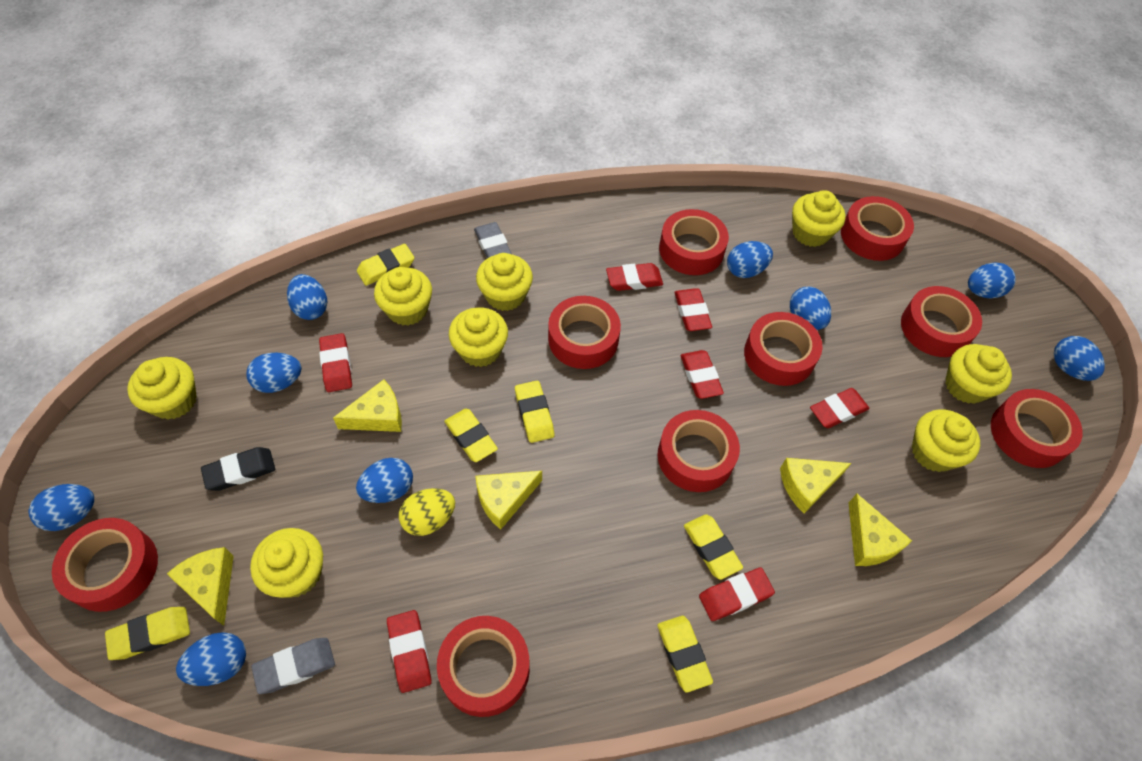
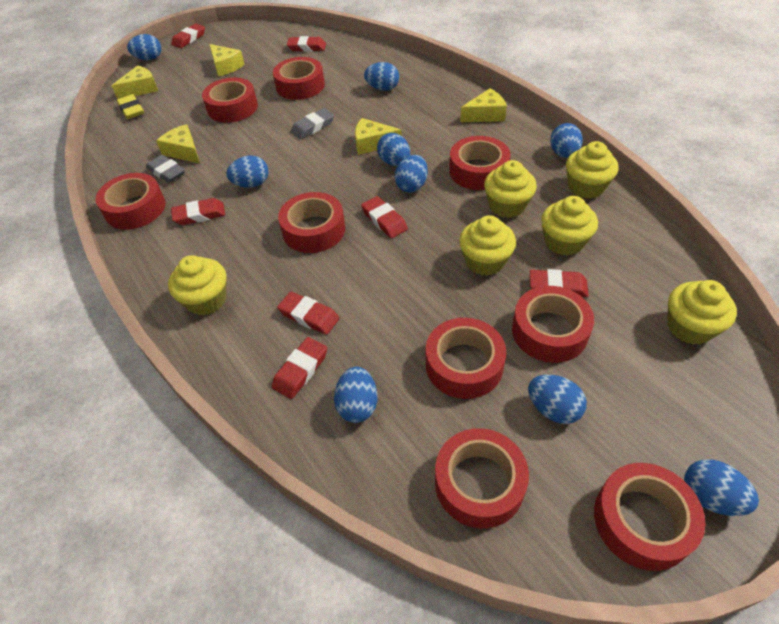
black eraser: 1 -> 0
yellow cupcake: 8 -> 6
yellow egg: 1 -> 0
yellow eraser: 6 -> 1

